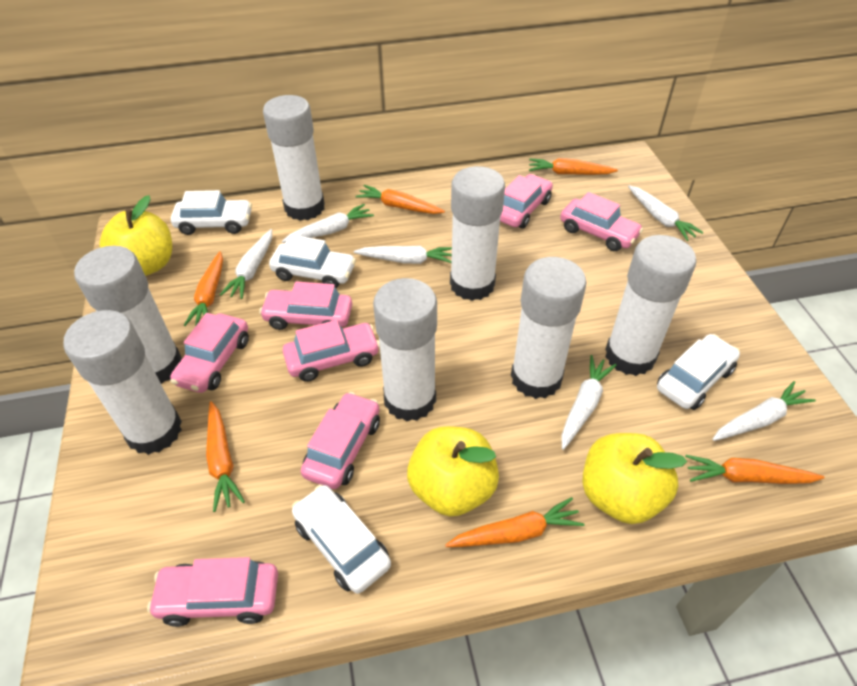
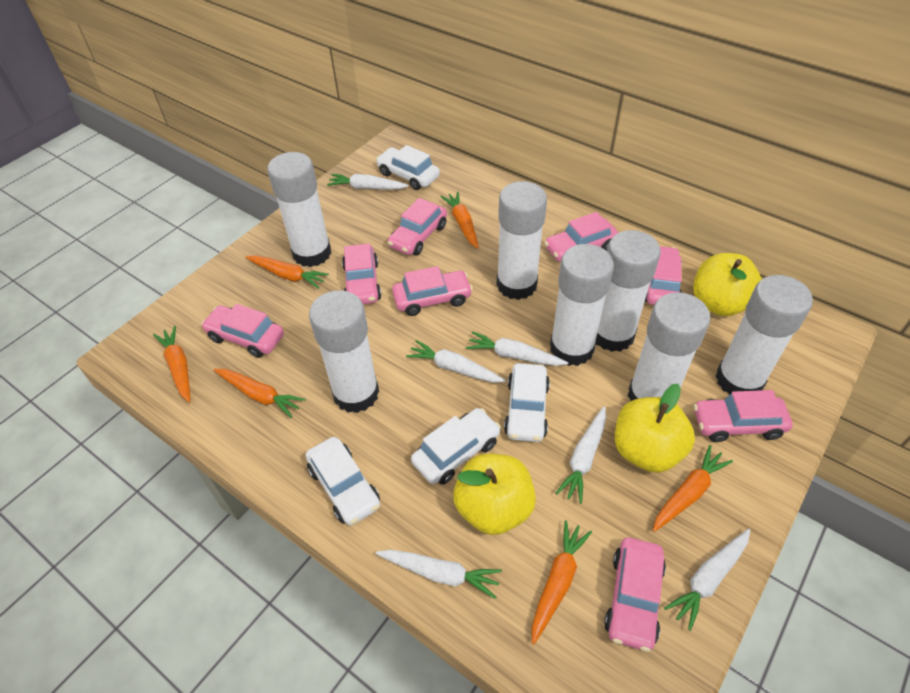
pink car: 7 -> 8

